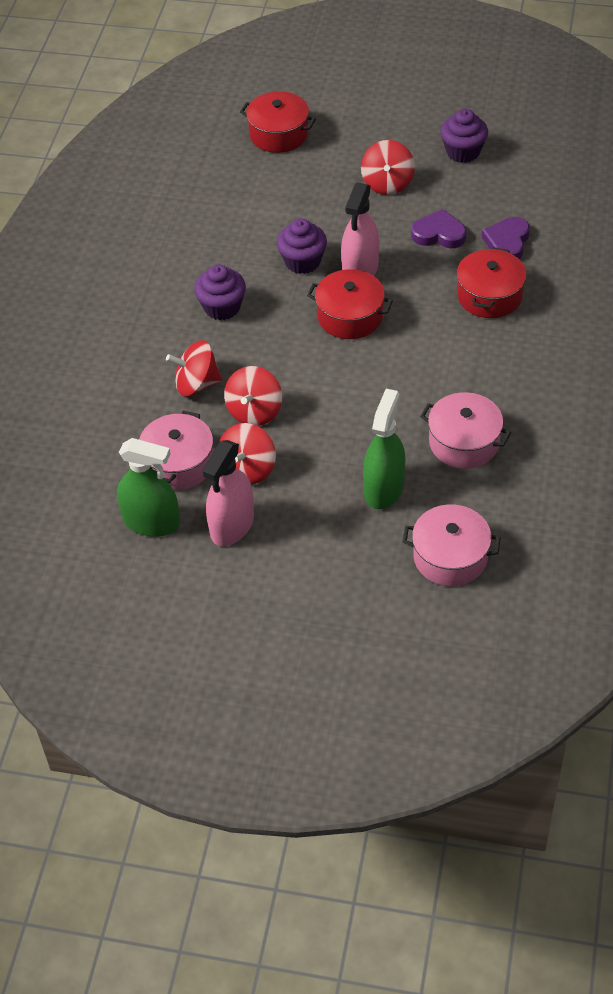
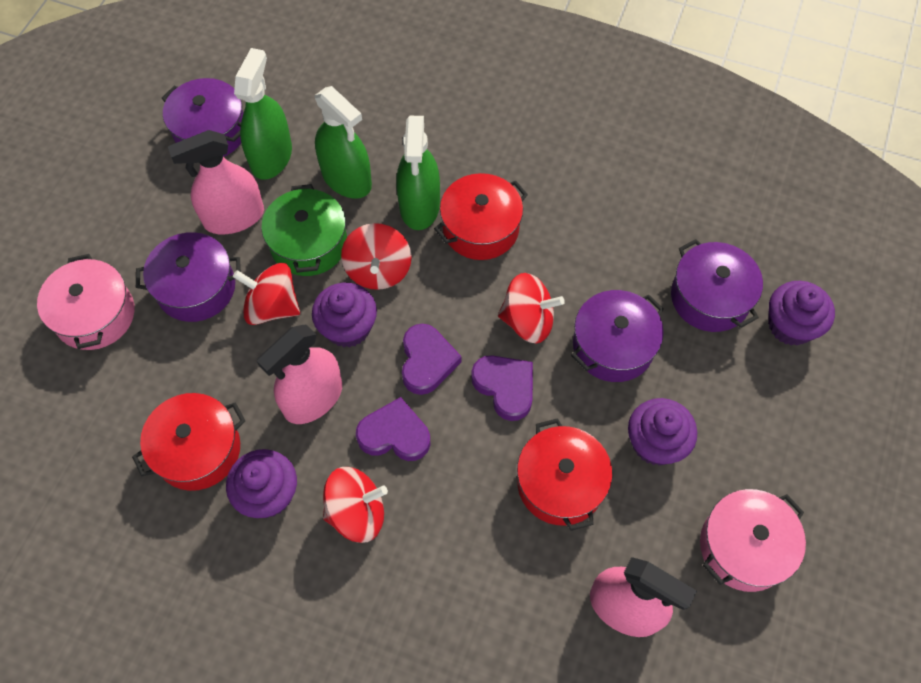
green pot: 0 -> 1
green spray bottle: 2 -> 3
pink pot: 3 -> 2
pink spray bottle: 2 -> 3
purple cupcake: 3 -> 4
purple heart: 2 -> 3
purple pot: 0 -> 4

